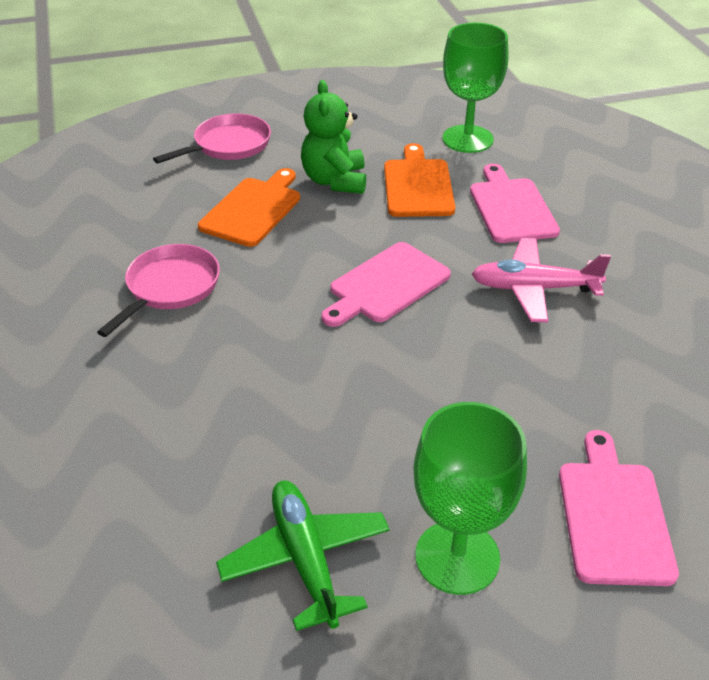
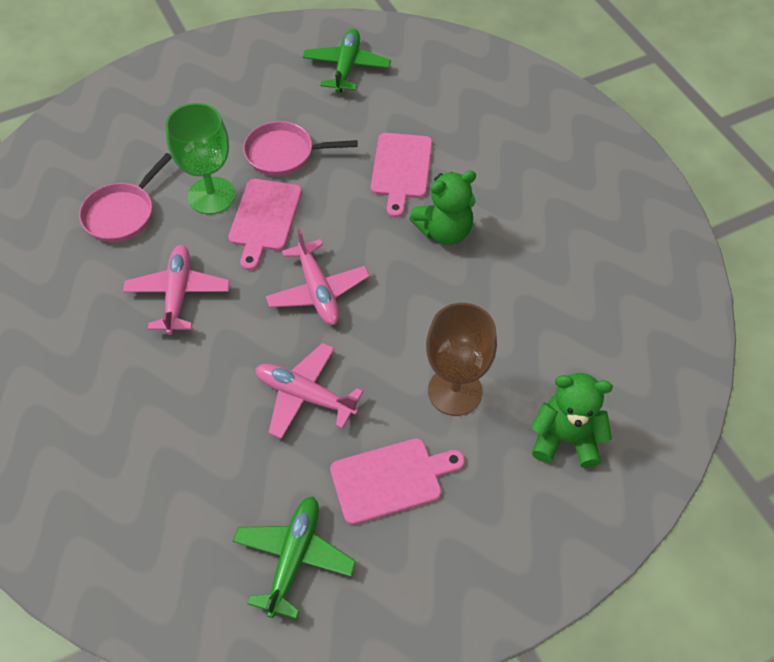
brown goblet: 0 -> 1
green goblet: 2 -> 1
green plane: 1 -> 2
green teddy bear: 1 -> 2
orange cutting board: 2 -> 0
pink plane: 1 -> 3

